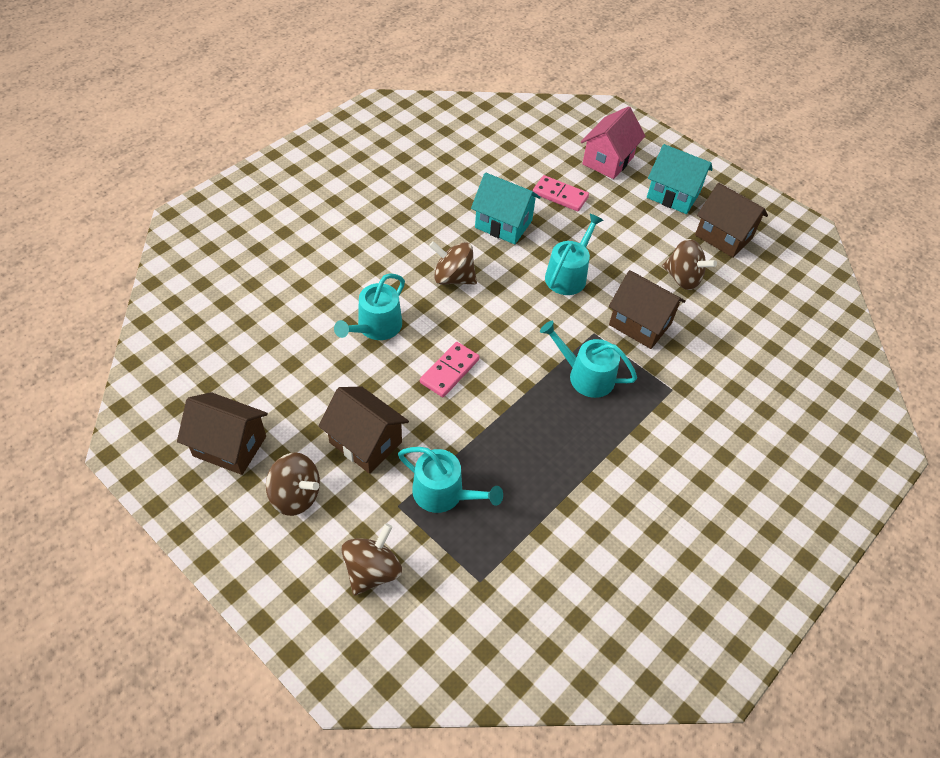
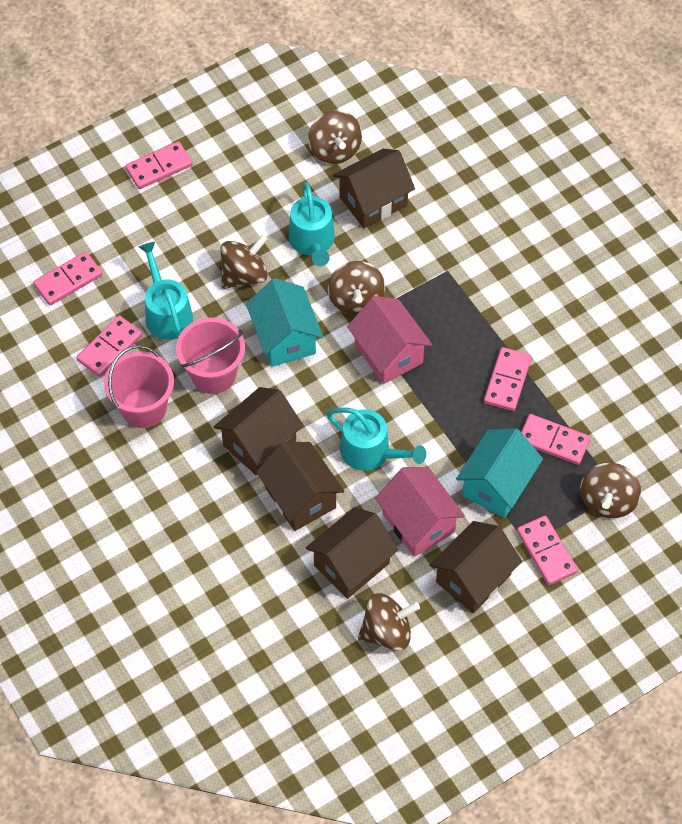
brown house: 4 -> 5
brown spinning top: 4 -> 5
pink bucket: 0 -> 2
pink domino: 2 -> 6
pink house: 1 -> 2
turquoise watering can: 4 -> 3

